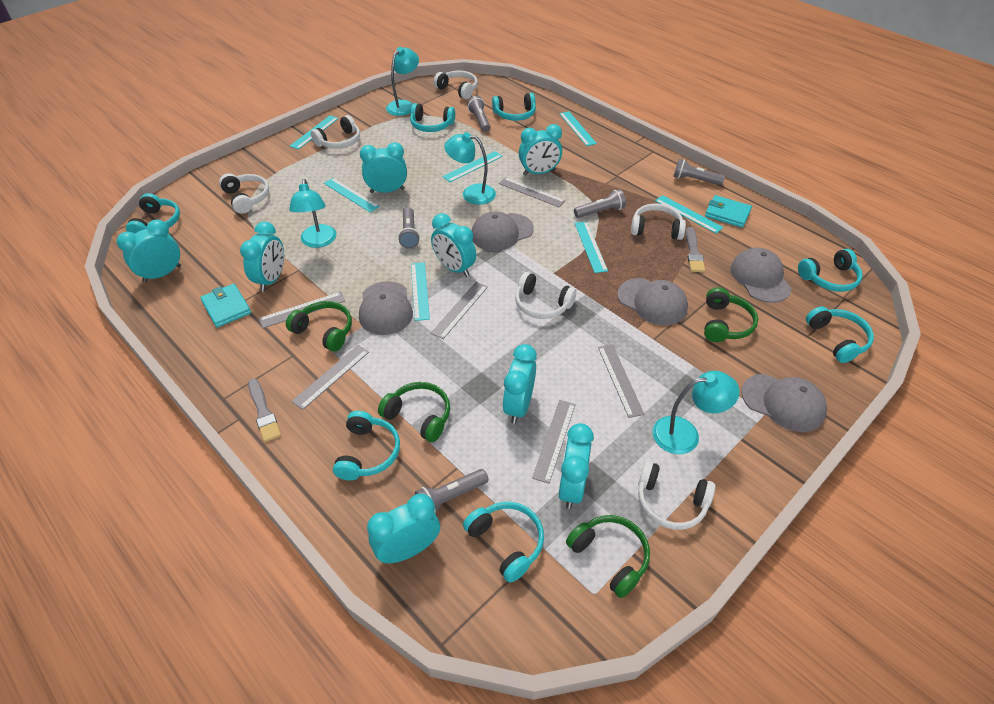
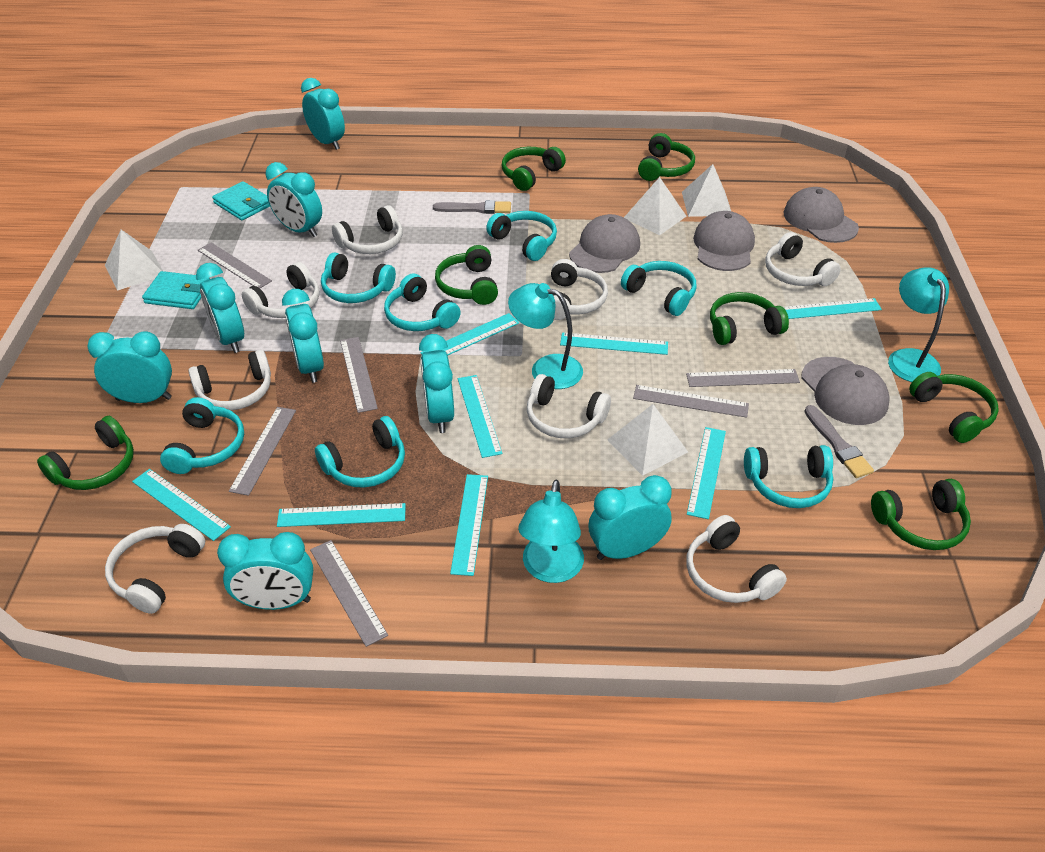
green headphones: 4 -> 7
grey cap: 5 -> 4
grey flashlight: 5 -> 0
turquoise lamp: 4 -> 3
turquoise ruler: 7 -> 8
white headphones: 6 -> 8
white pyramid: 0 -> 4

